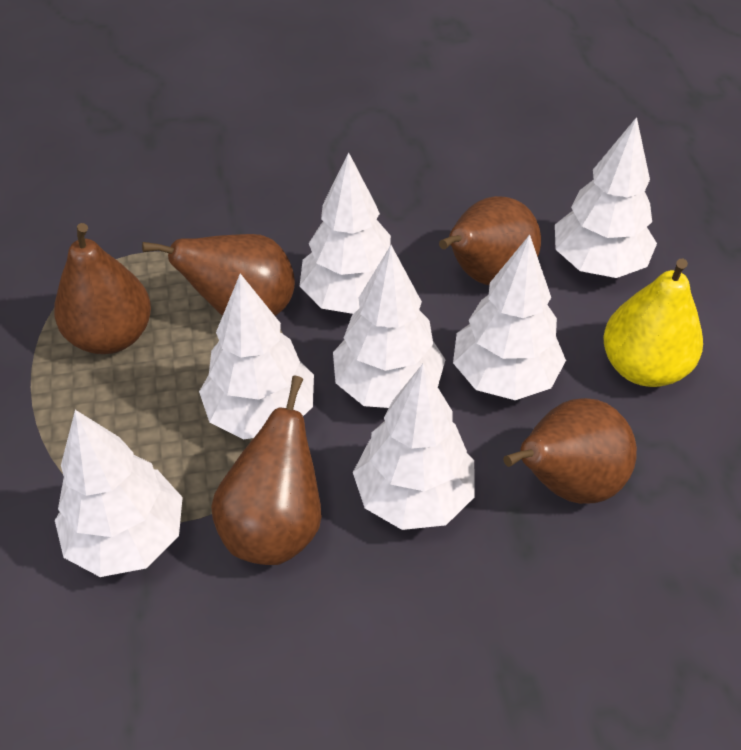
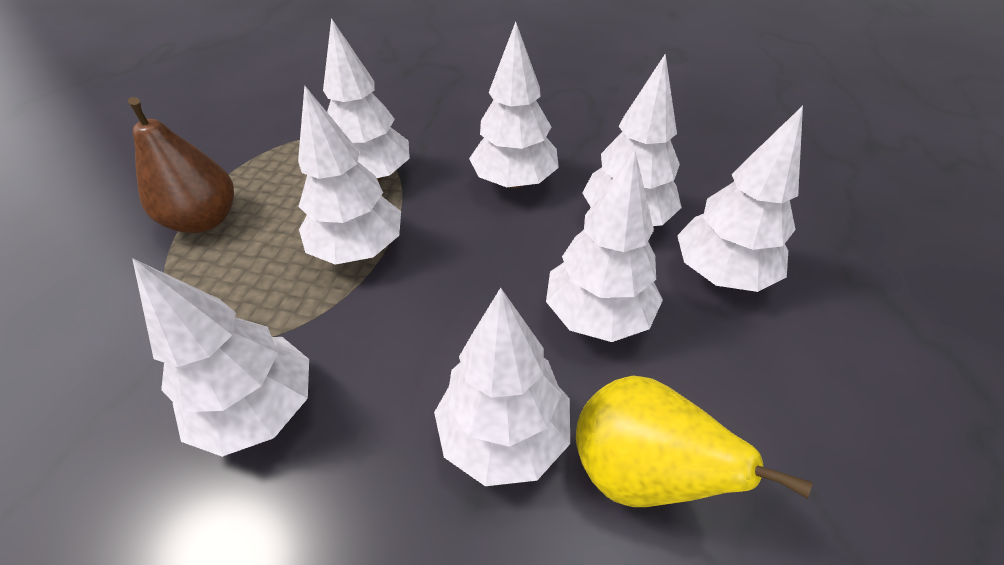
brown pear: 5 -> 1
white tree: 7 -> 8

